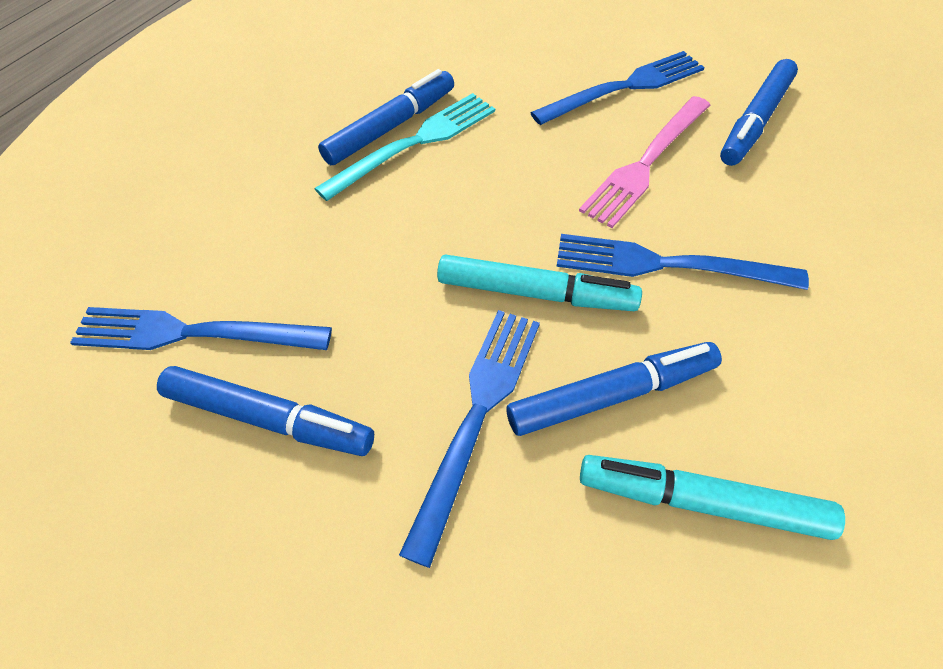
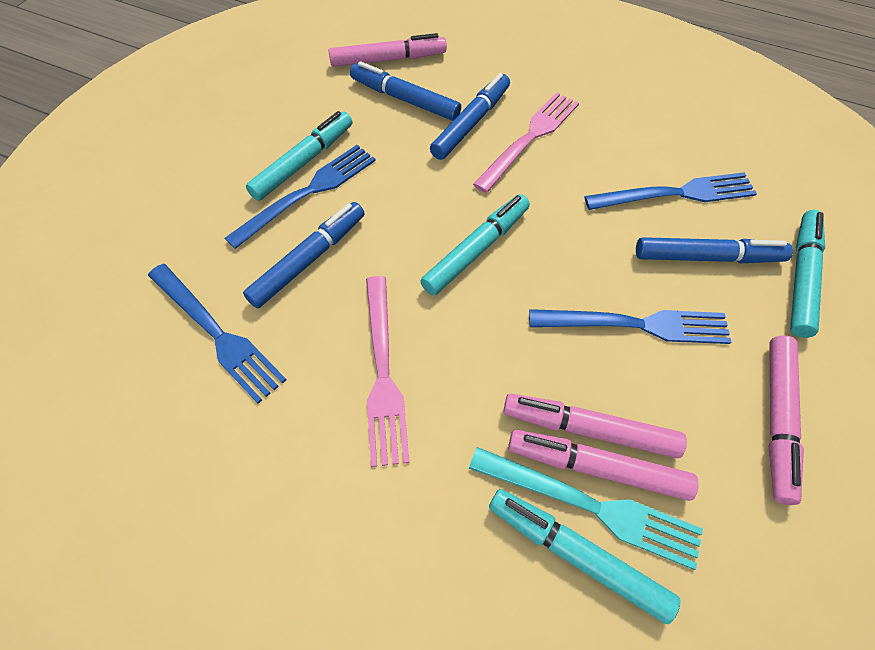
pink fork: 1 -> 2
pink marker: 0 -> 4
turquoise marker: 2 -> 4

